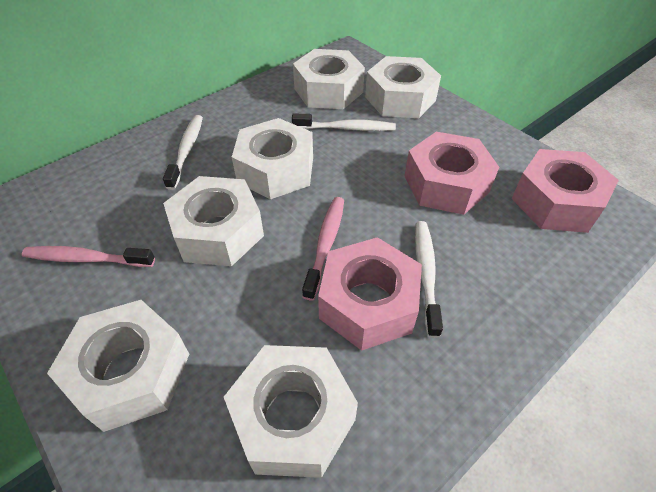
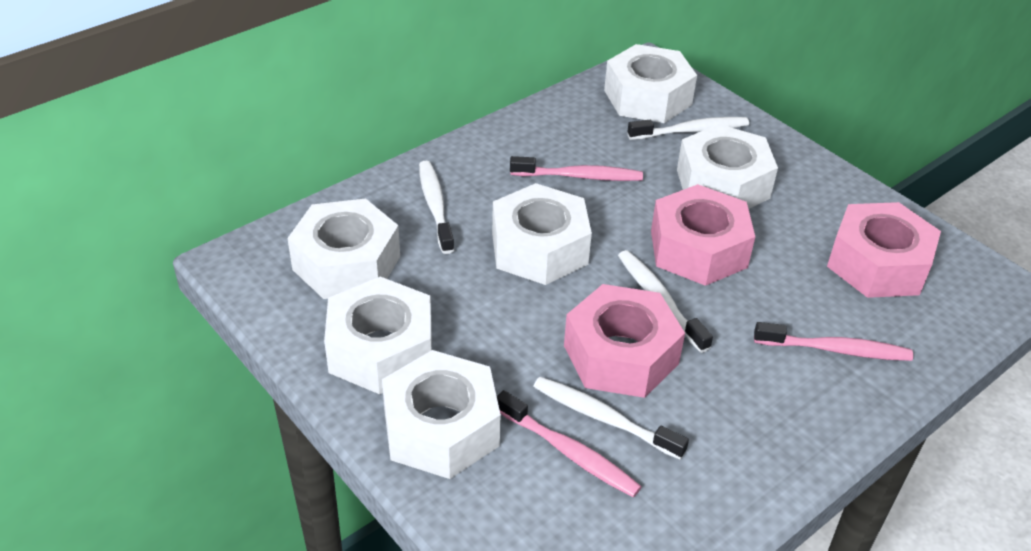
pink toothbrush: 2 -> 3
white toothbrush: 3 -> 4

